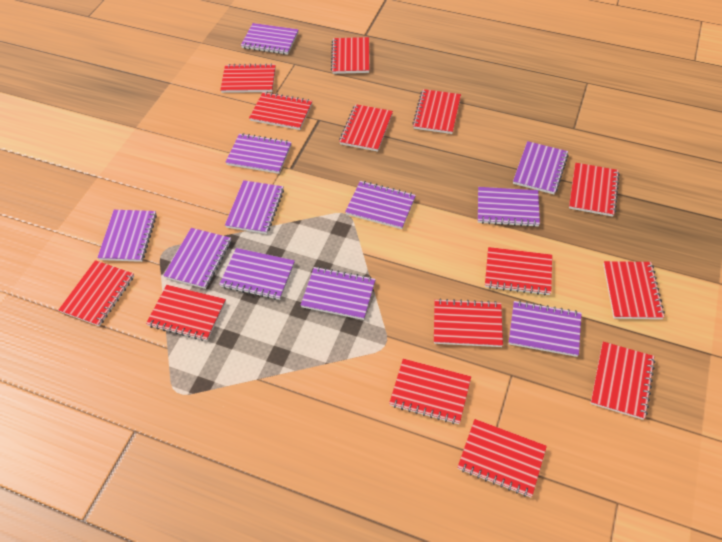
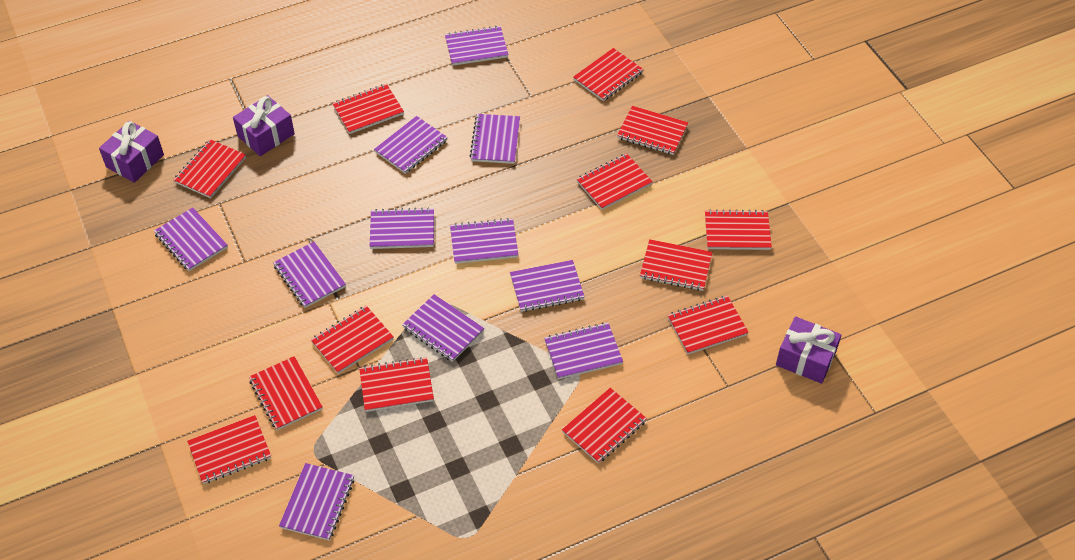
purple gift: 0 -> 3
red notebook: 14 -> 13

